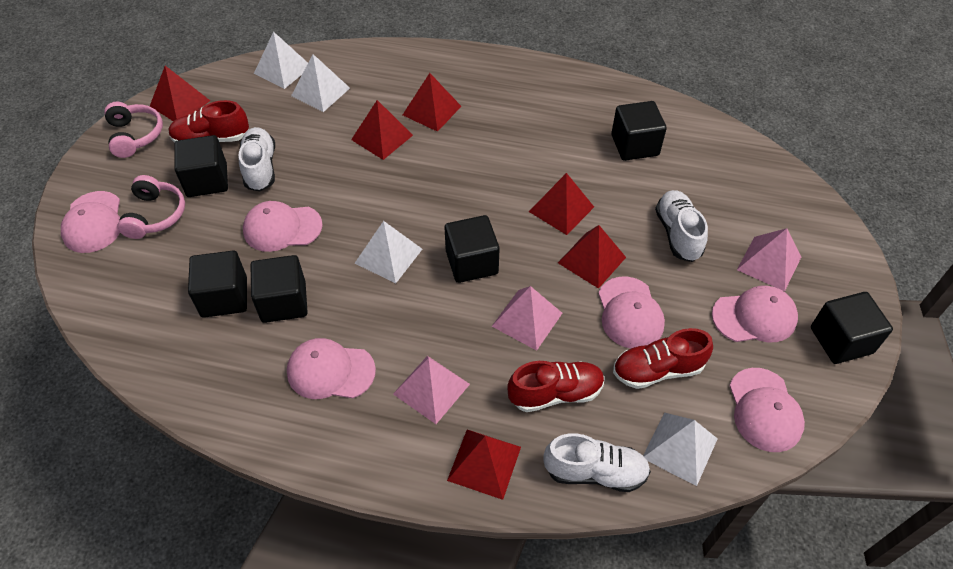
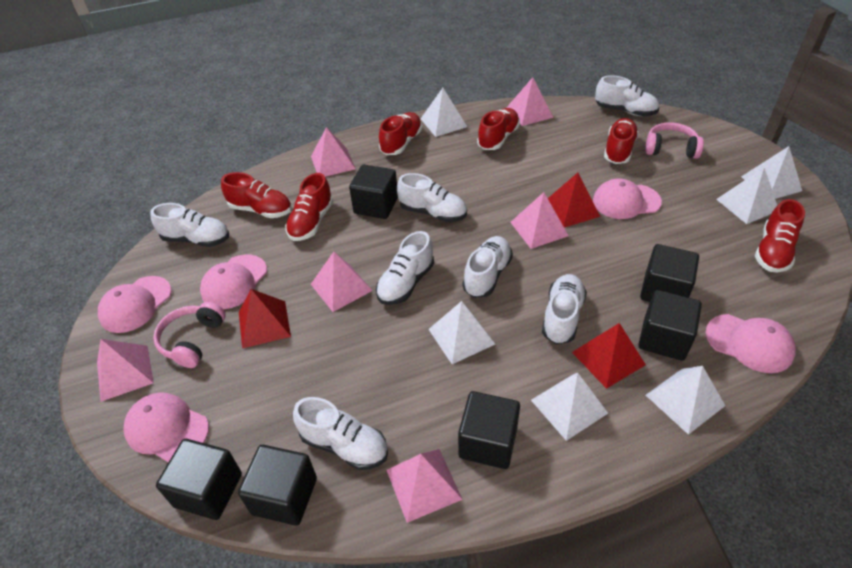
pink cap: 6 -> 5
pink pyramid: 3 -> 6
red pyramid: 6 -> 3
red shoe: 3 -> 6
white pyramid: 4 -> 6
white shoe: 3 -> 7

